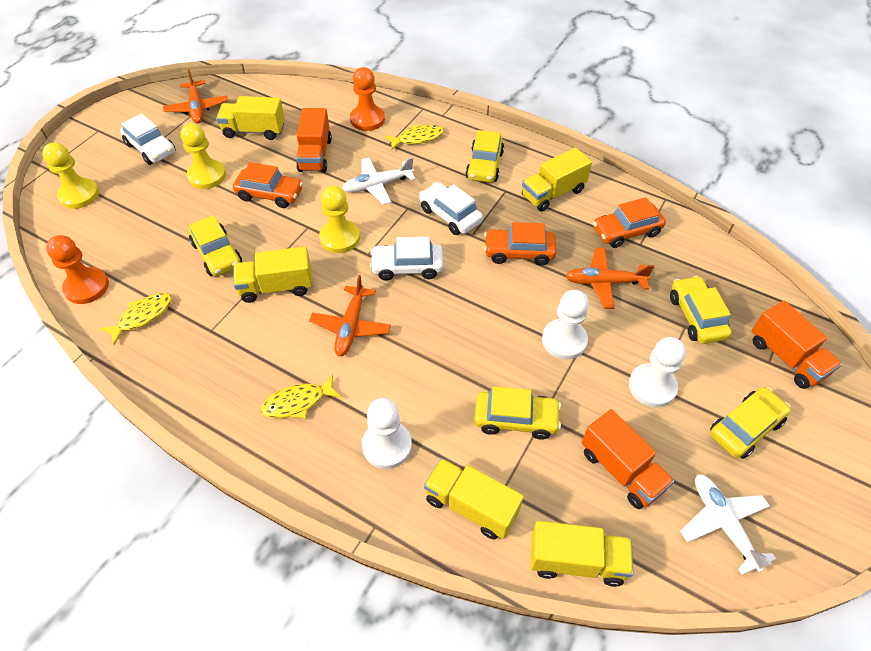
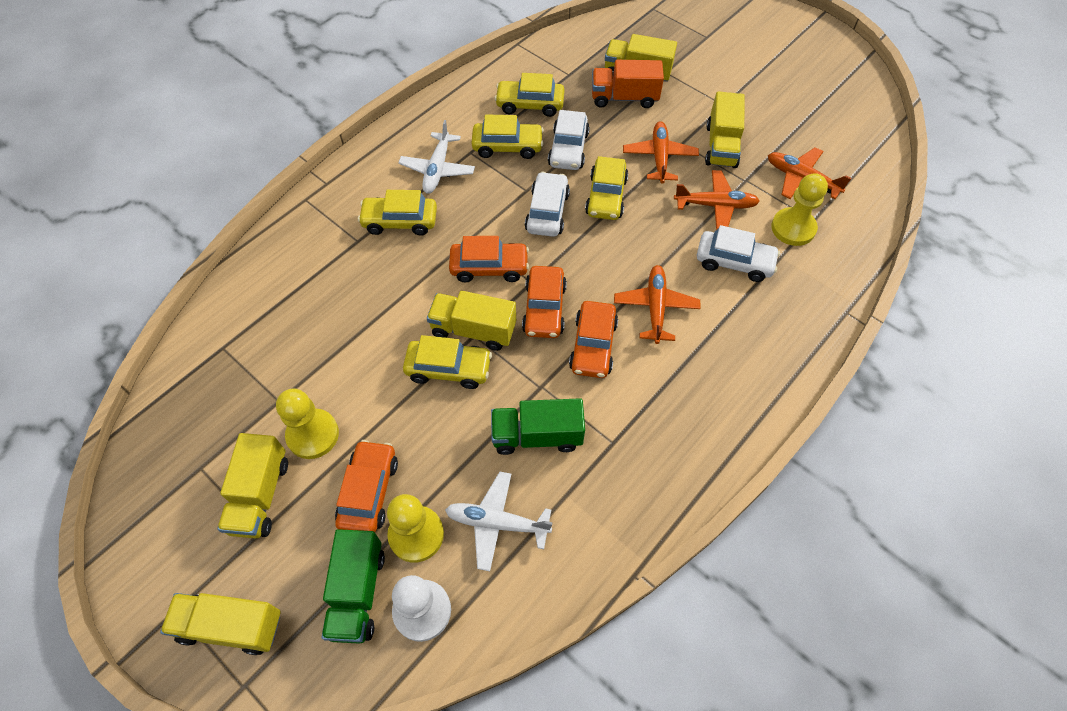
green truck: 0 -> 2
orange car: 3 -> 4
orange pawn: 2 -> 0
orange plane: 3 -> 4
orange truck: 3 -> 1
white pawn: 3 -> 1
yellow fish: 3 -> 0

